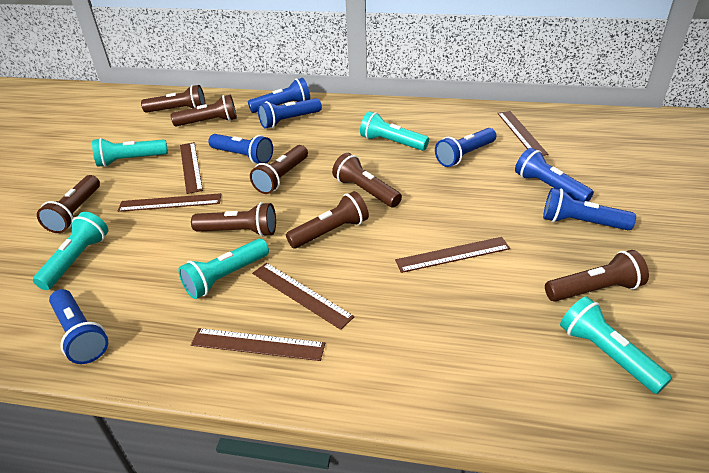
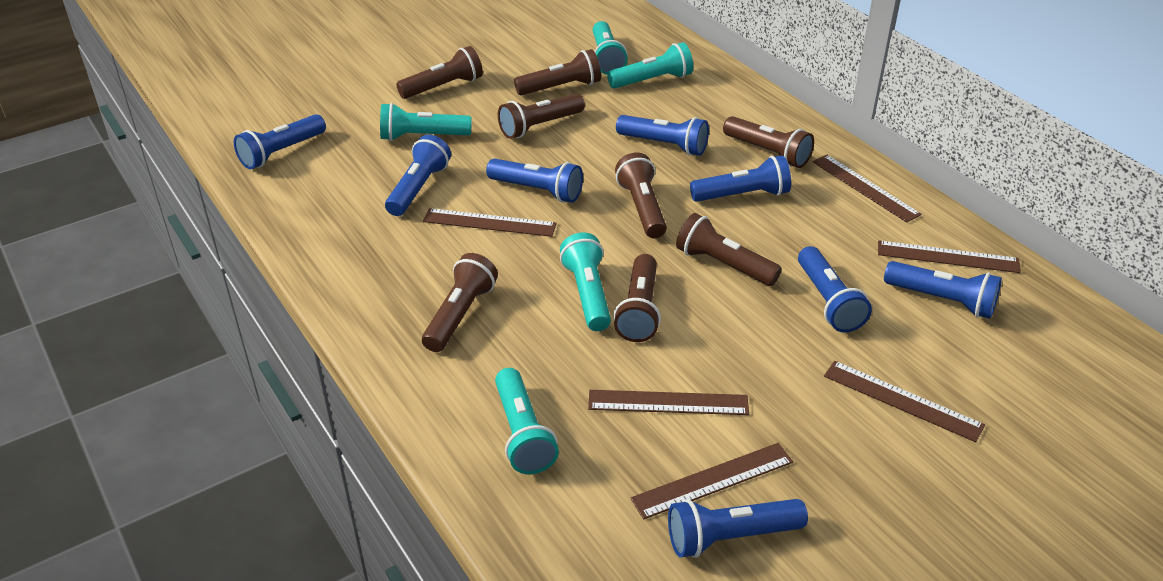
blue flashlight: 7 -> 8

